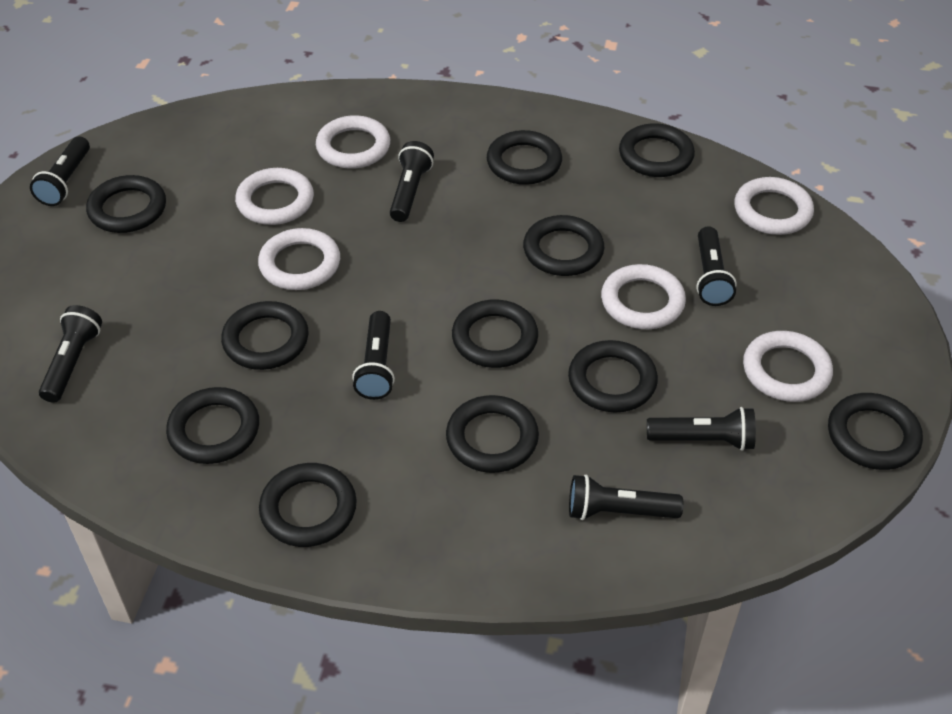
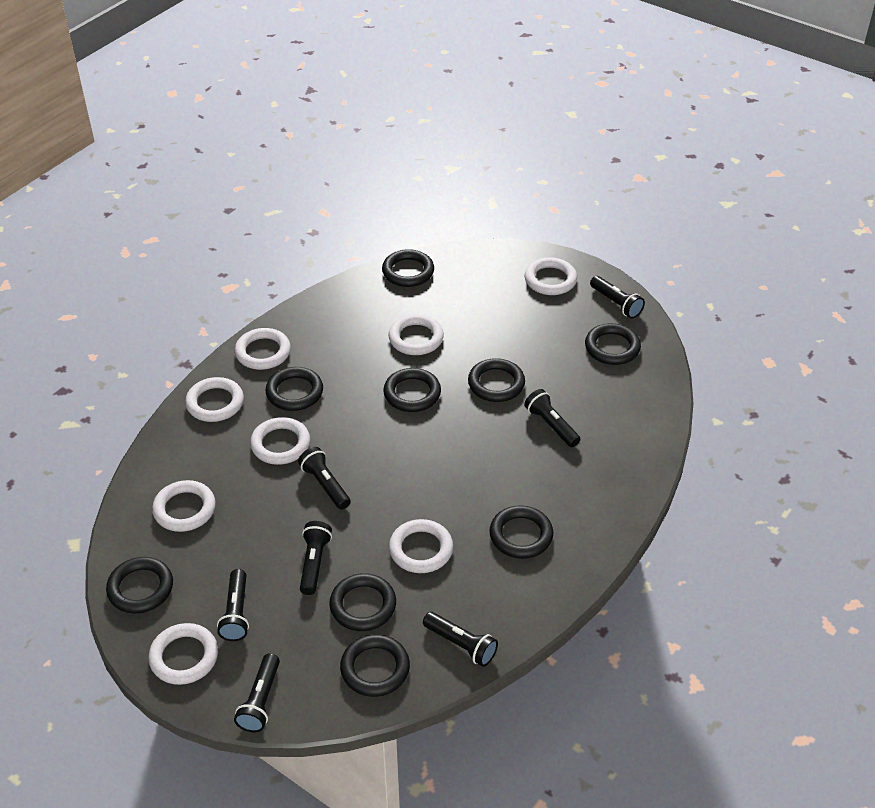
black ring: 11 -> 9
white ring: 6 -> 8

